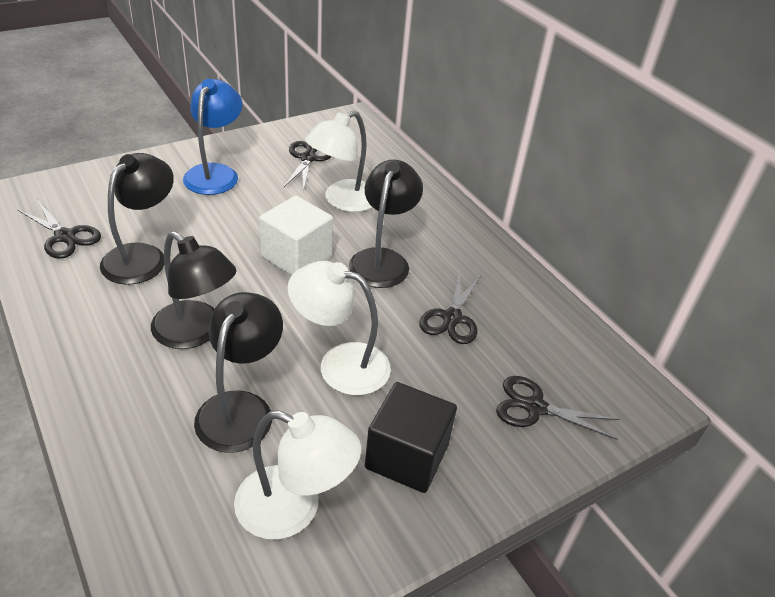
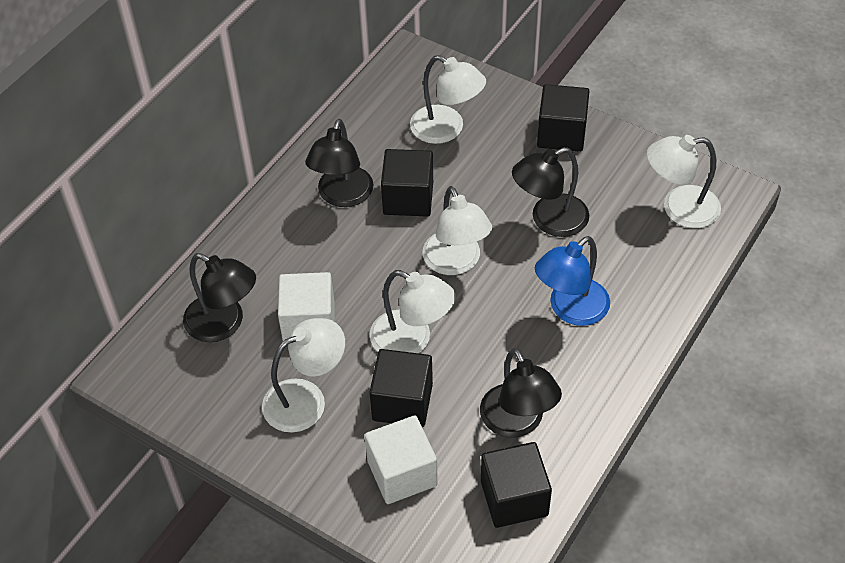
black cube: 1 -> 4
black scissors: 4 -> 0
white cube: 1 -> 2
white lamp: 3 -> 5

